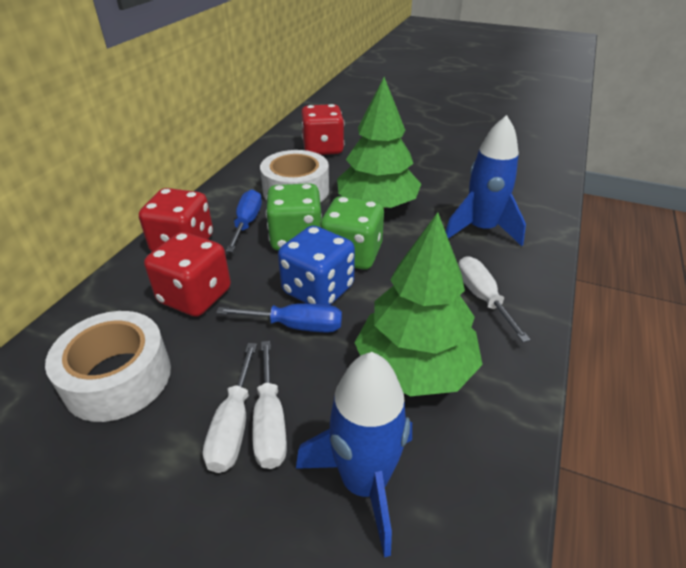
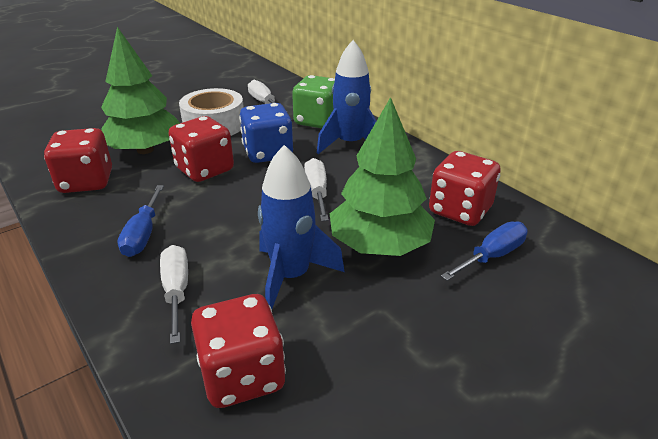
green dice: 2 -> 1
red dice: 3 -> 4
white tape: 2 -> 1

